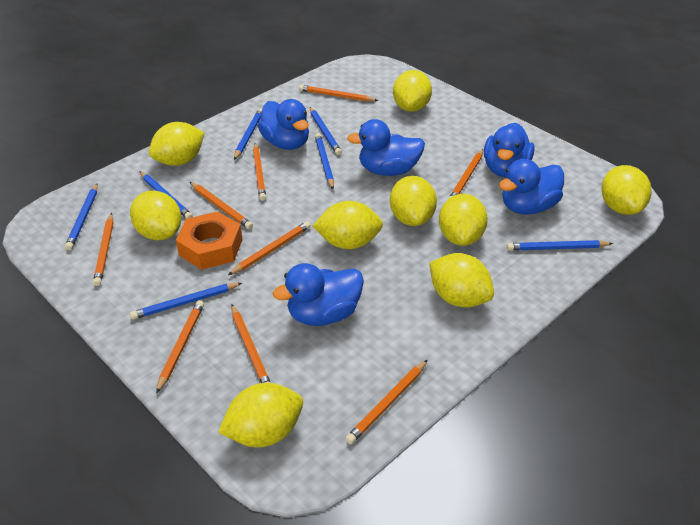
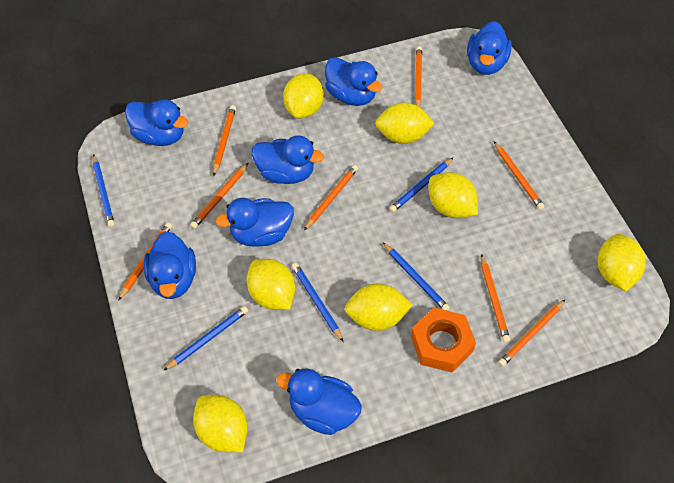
blue duck: 5 -> 7
blue pencil: 7 -> 5
orange pencil: 9 -> 8
yellow lemon: 9 -> 7

